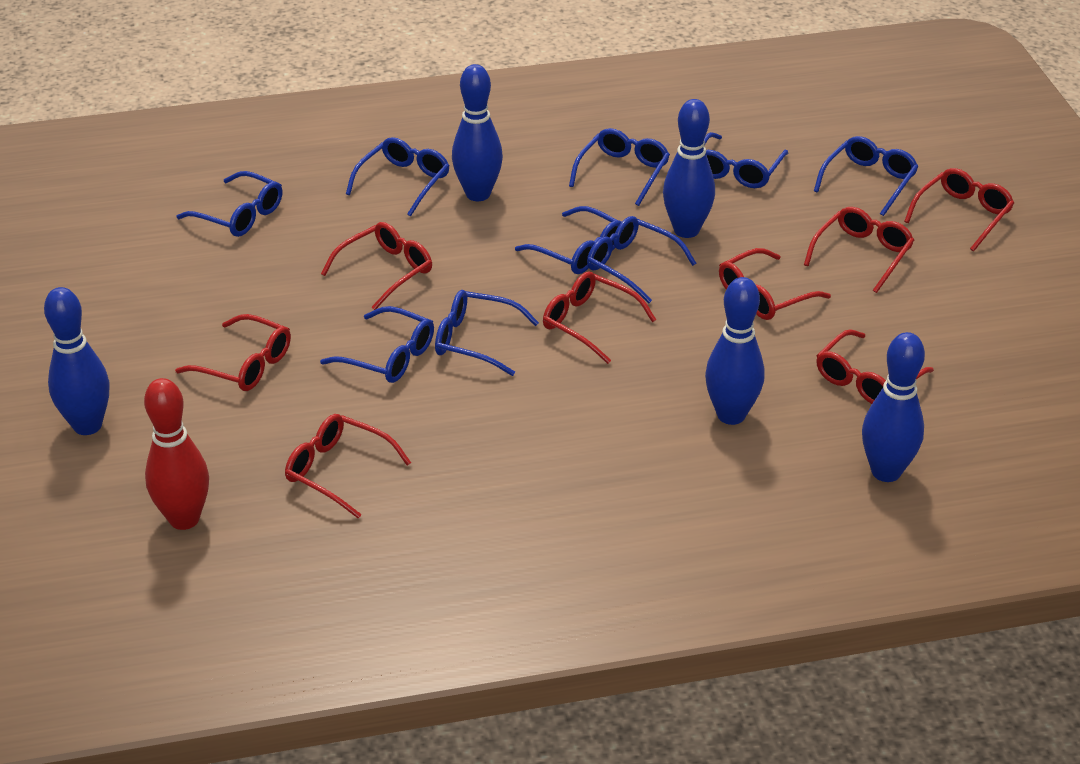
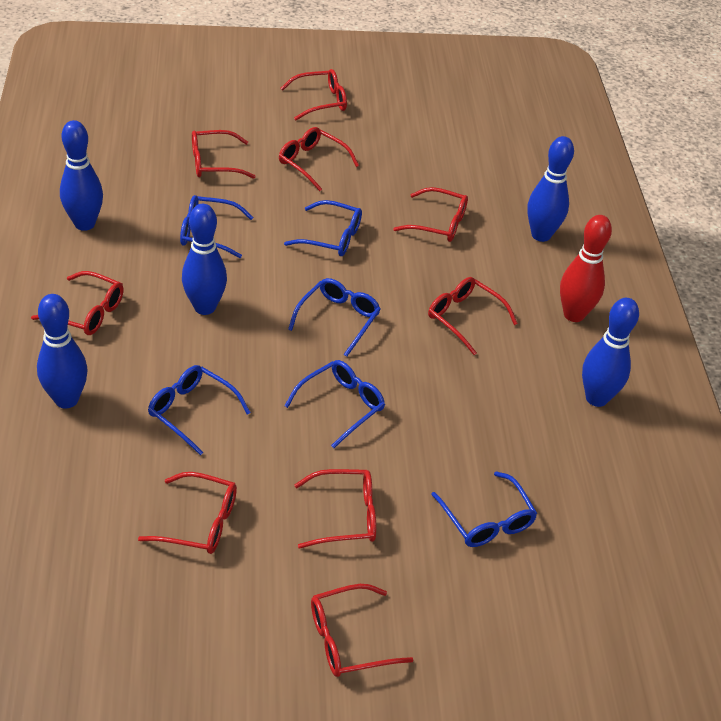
blue glasses: 9 -> 6
red glasses: 8 -> 9

